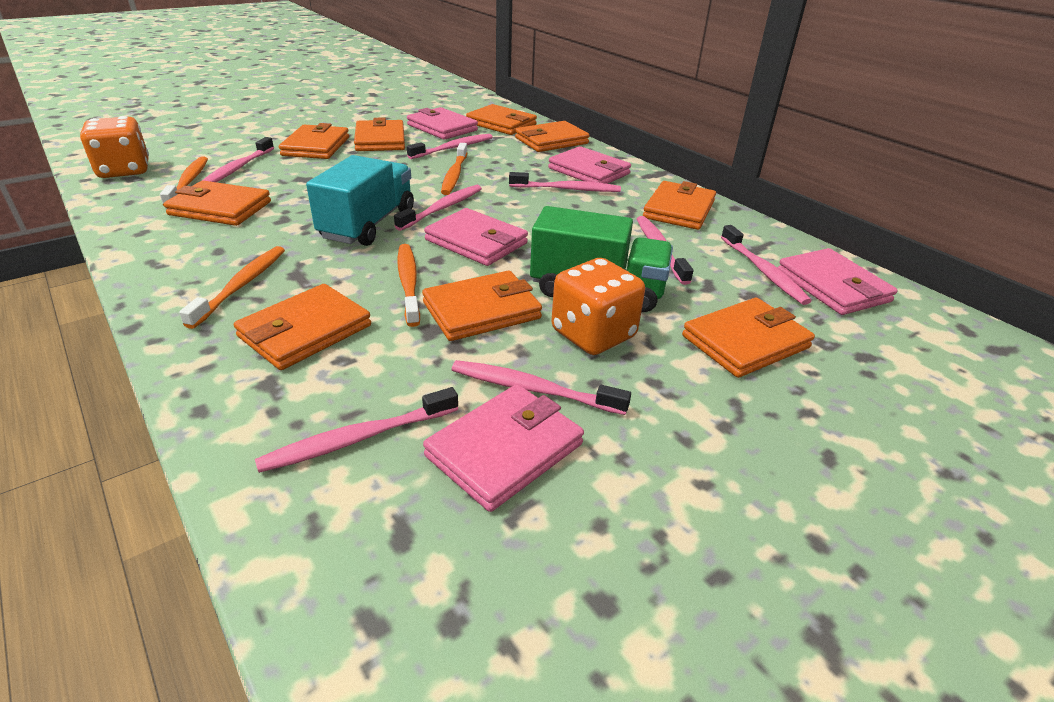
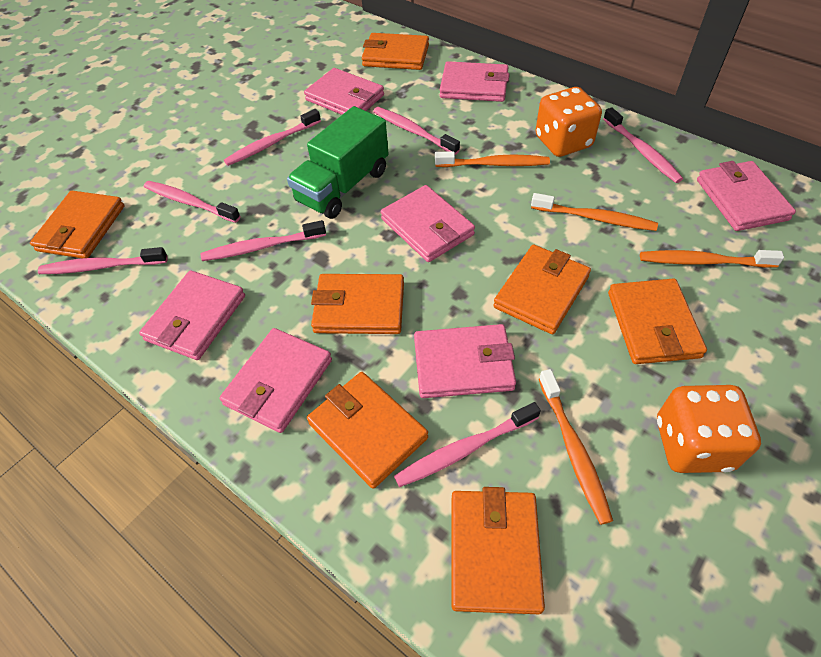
orange wallet: 9 -> 7
pink toothbrush: 8 -> 7
pink wallet: 5 -> 7
turquoise truck: 1 -> 0

